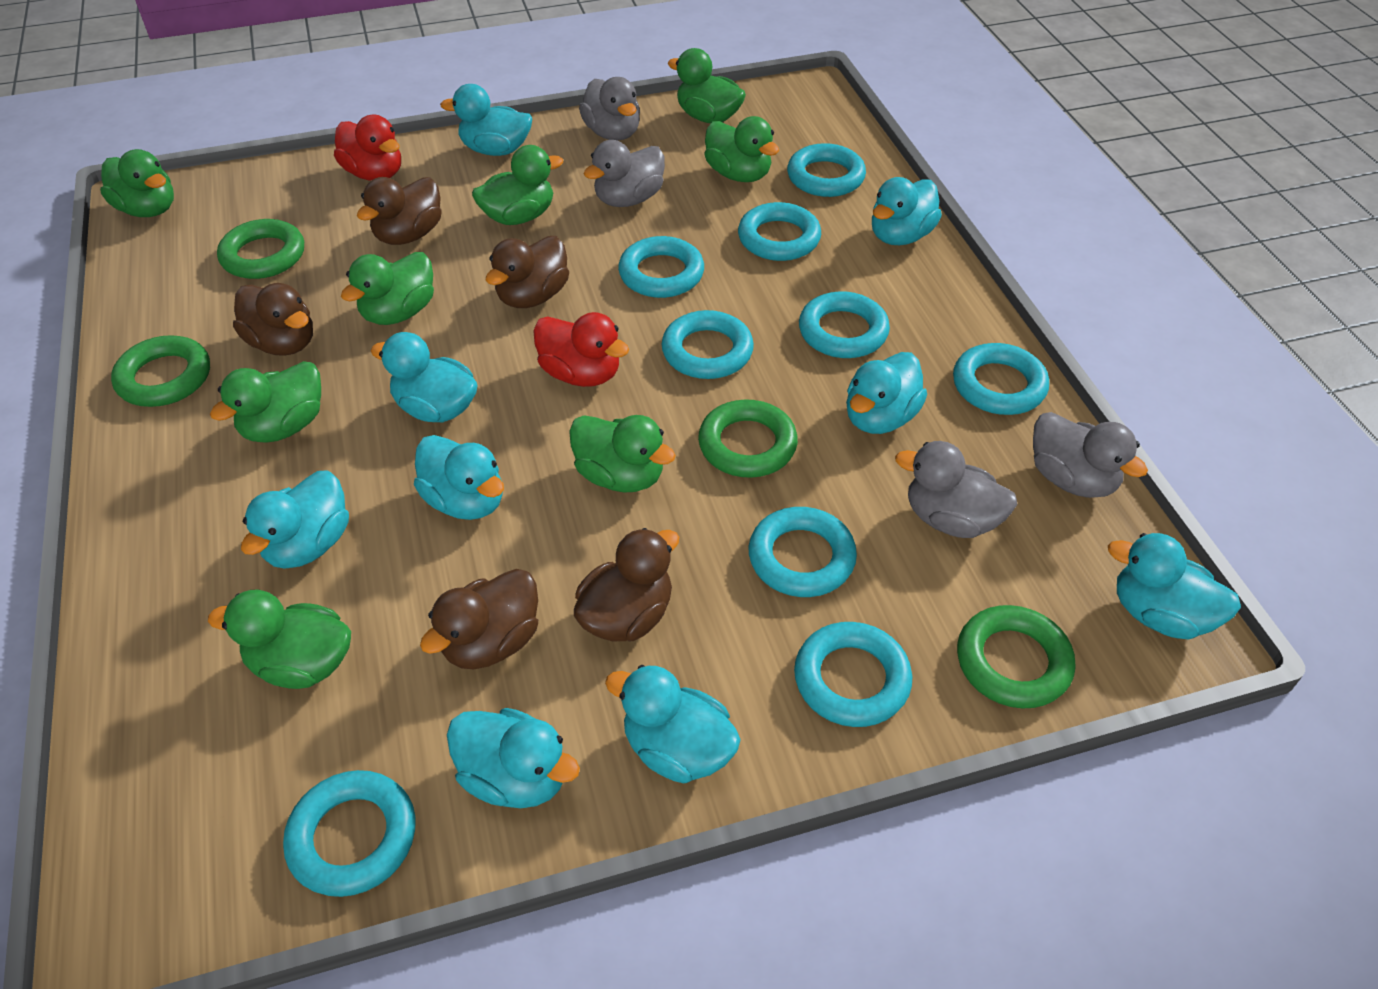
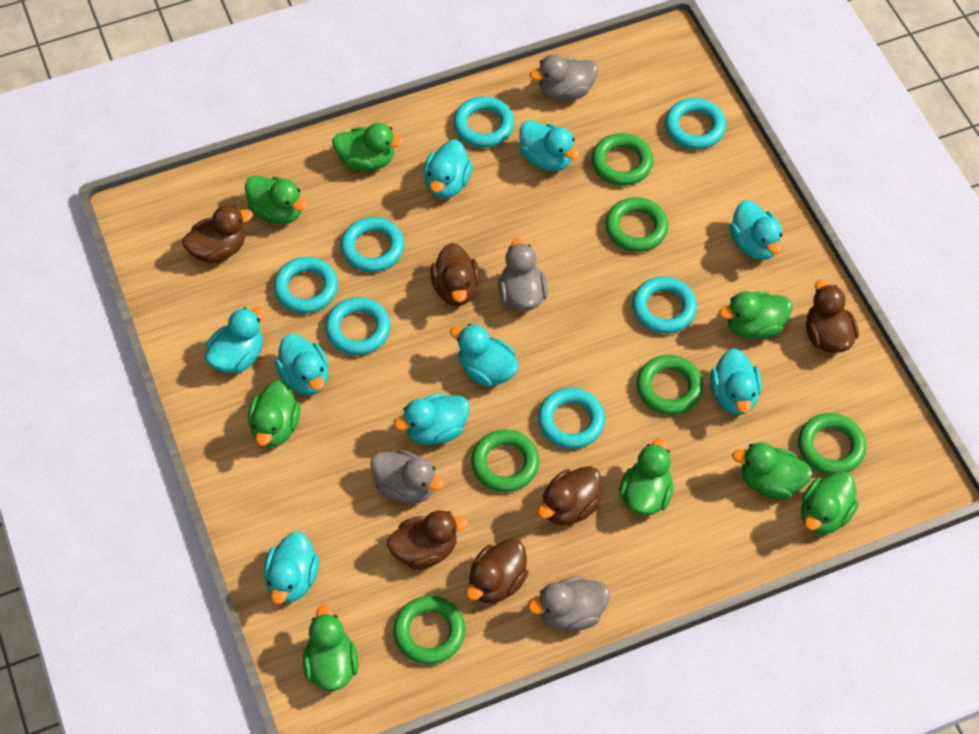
brown duck: 5 -> 6
green ring: 4 -> 6
red duck: 2 -> 0
turquoise ring: 9 -> 7

